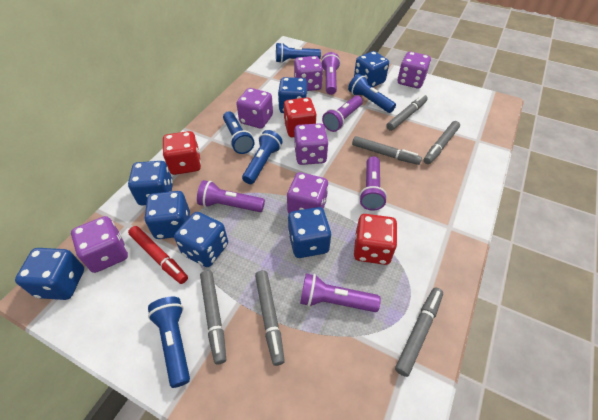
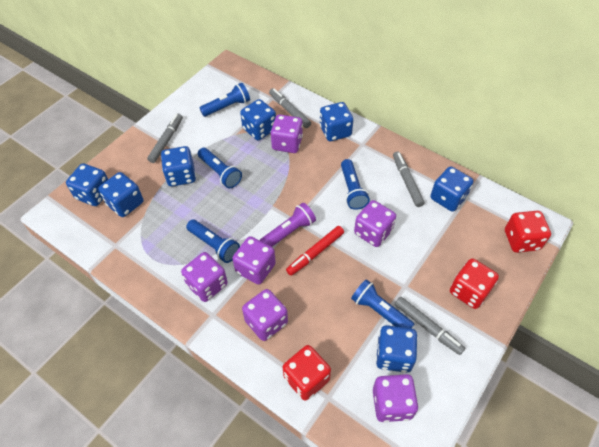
grey marker: 6 -> 4
purple flashlight: 5 -> 1

